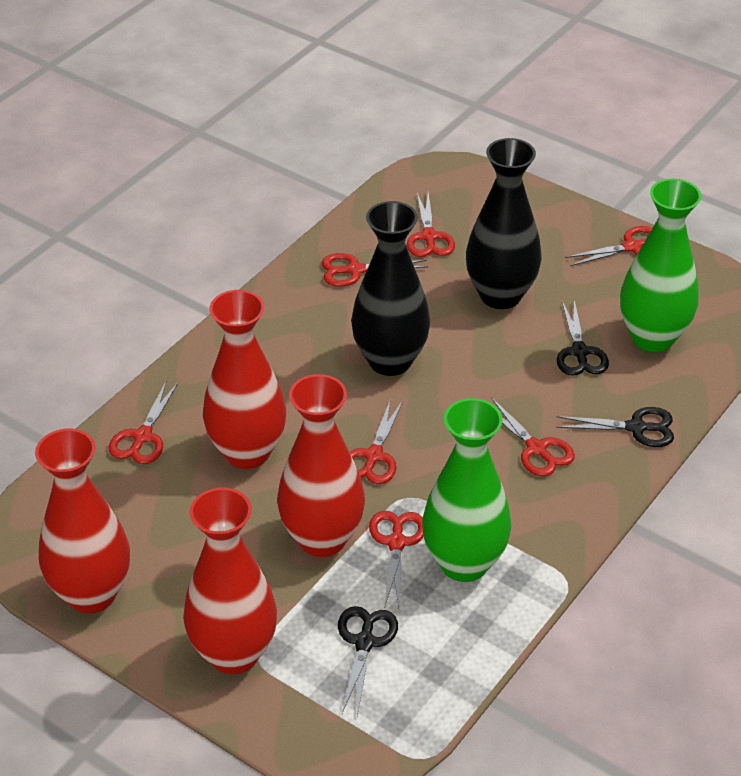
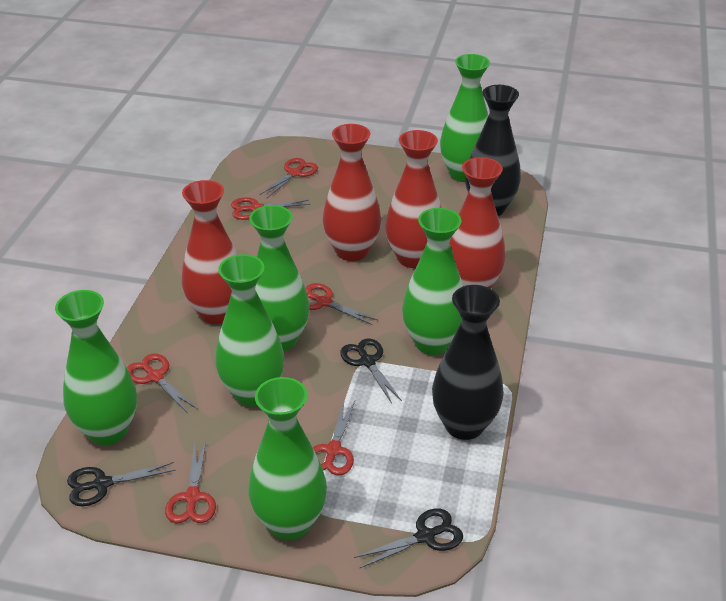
green vase: 2 -> 6
red scissors: 7 -> 6

